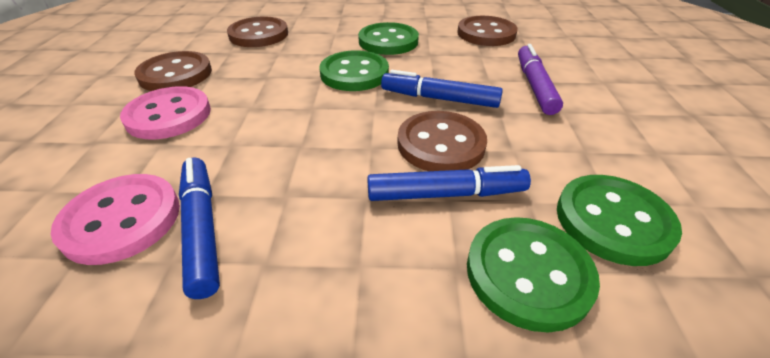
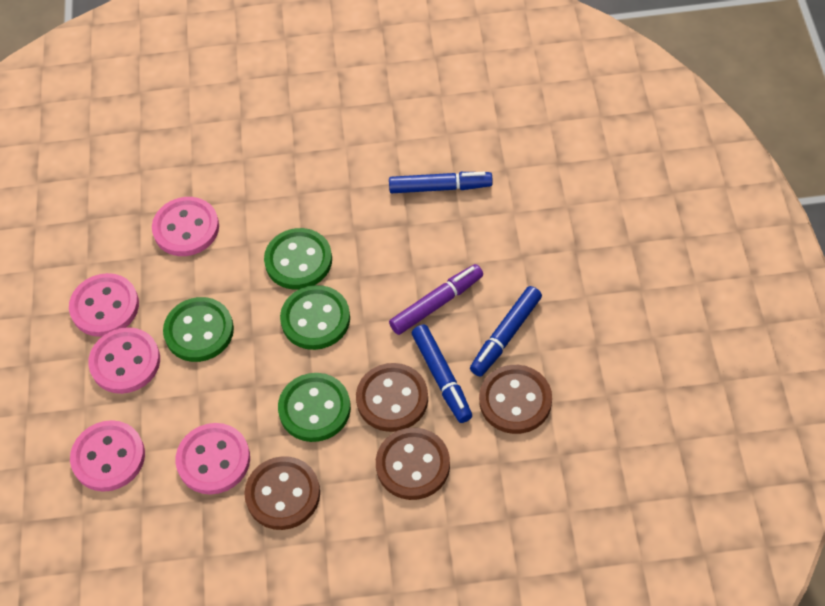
pink button: 2 -> 5

